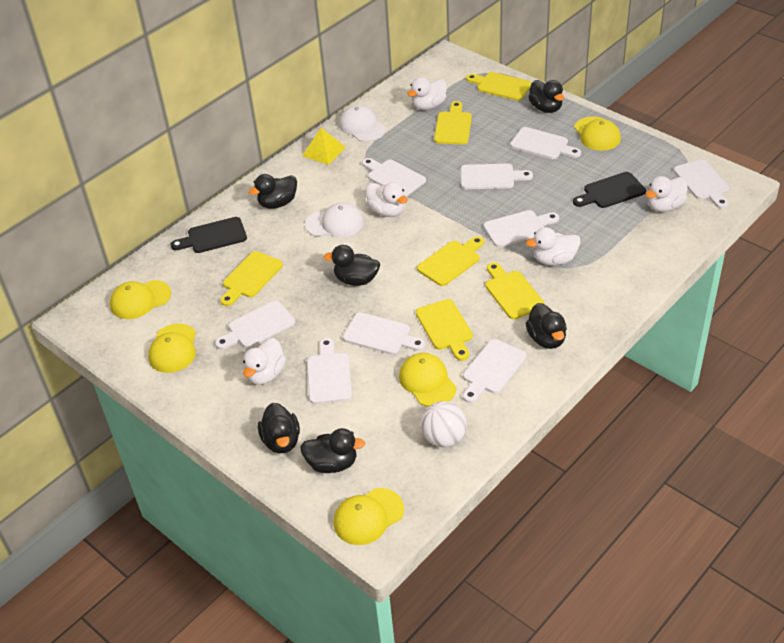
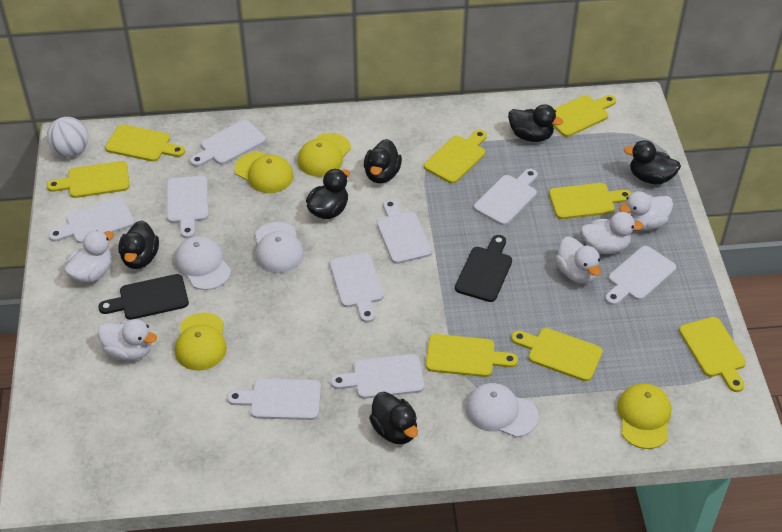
white cap: 2 -> 3
yellow cap: 5 -> 4
yellow cutting board: 6 -> 8
yellow pyramid: 1 -> 0

